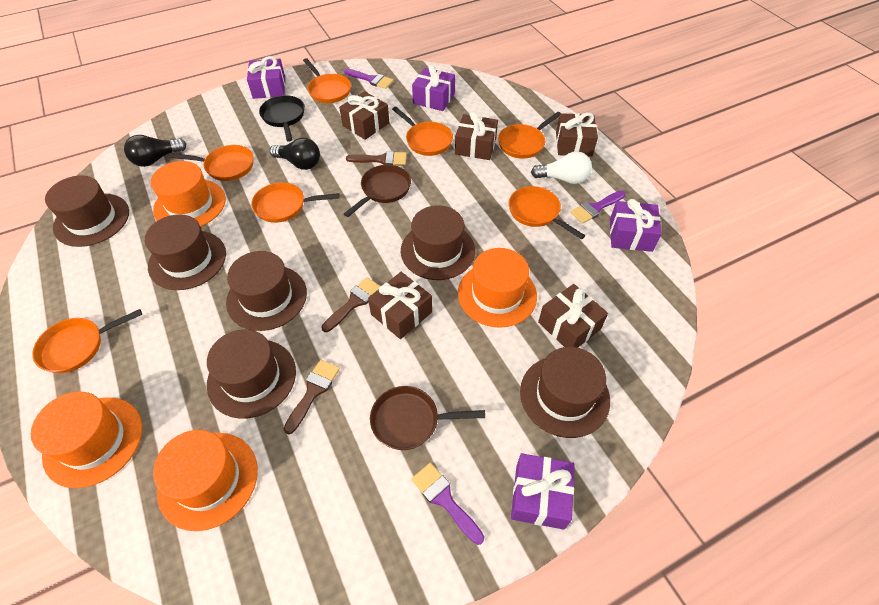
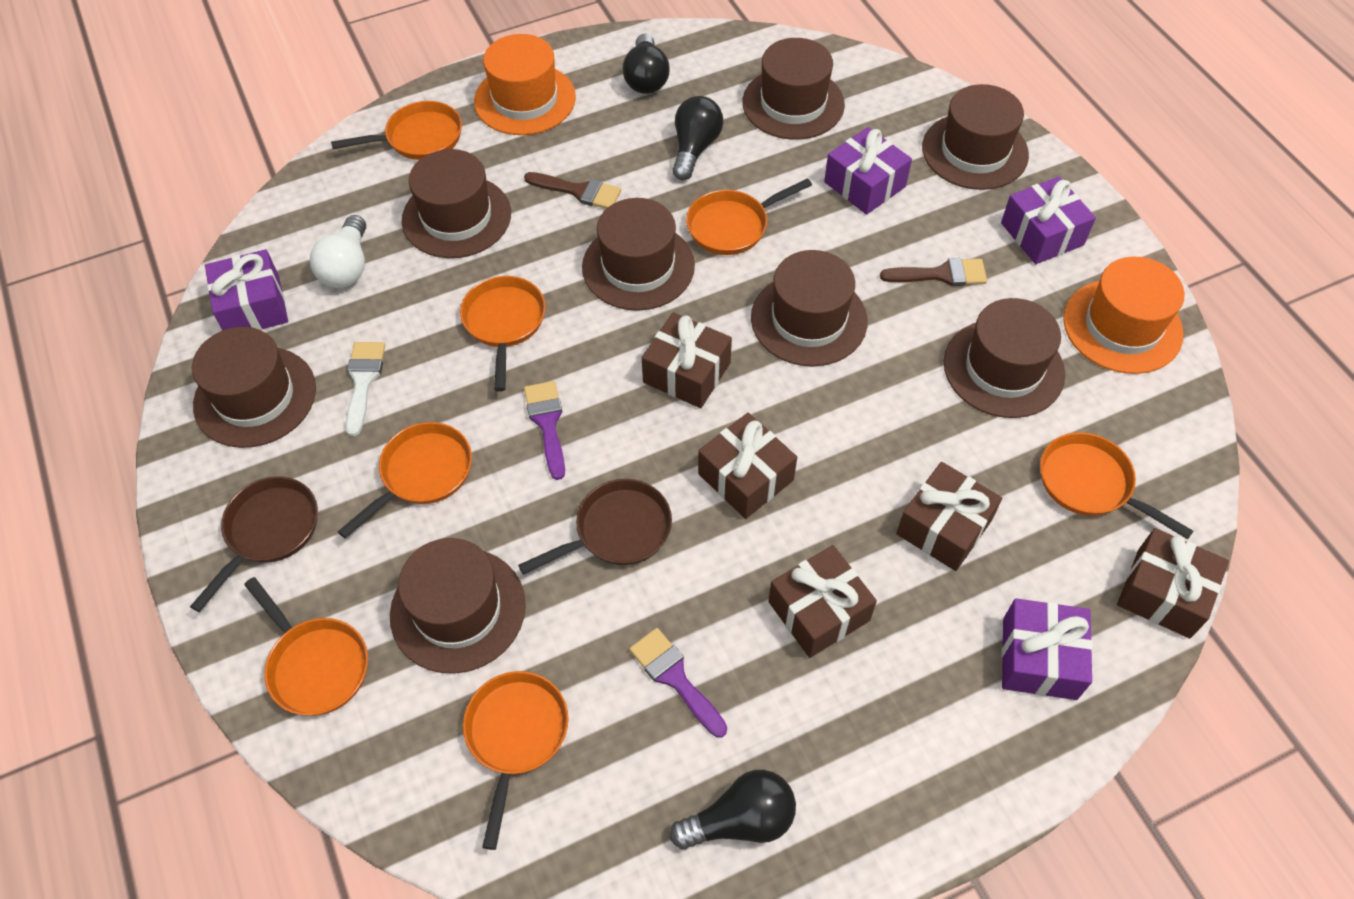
black light bulb: 2 -> 3
black pan: 1 -> 0
brown brush: 3 -> 2
brown hat: 6 -> 8
orange hat: 4 -> 2
purple brush: 3 -> 2
white brush: 0 -> 1

